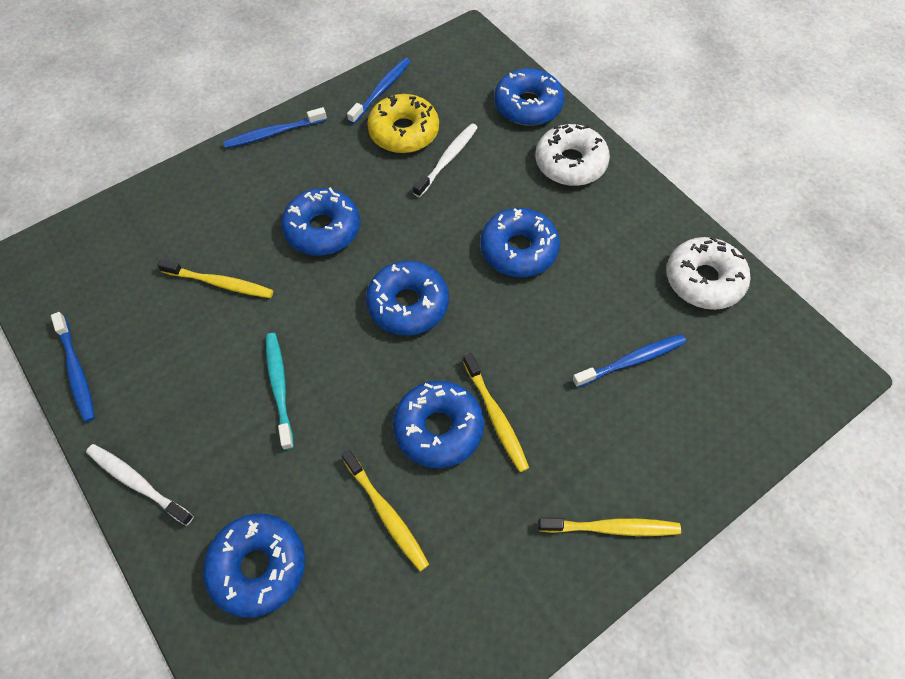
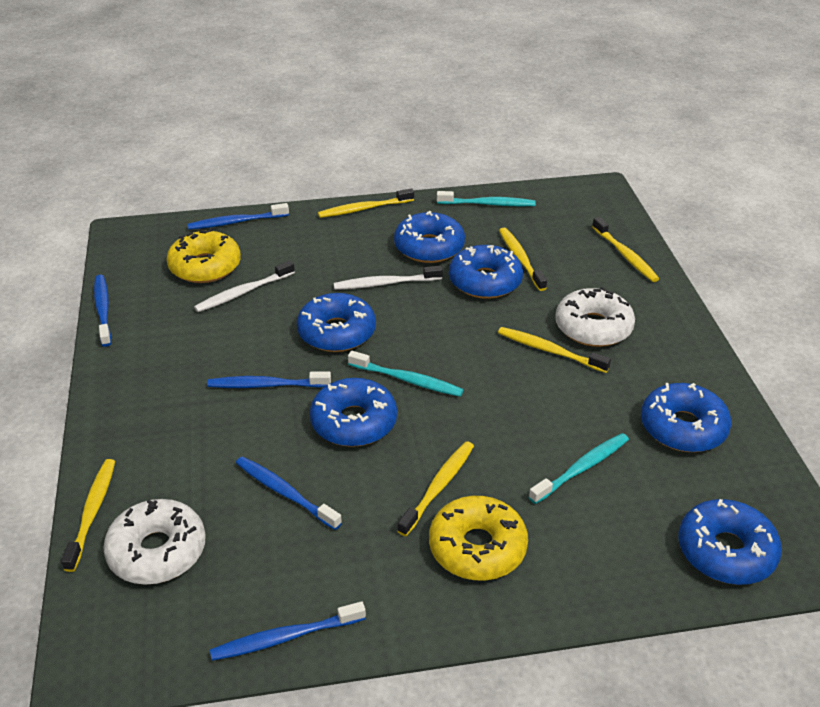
blue toothbrush: 4 -> 5
turquoise toothbrush: 1 -> 3
yellow donut: 1 -> 2
yellow toothbrush: 4 -> 6

